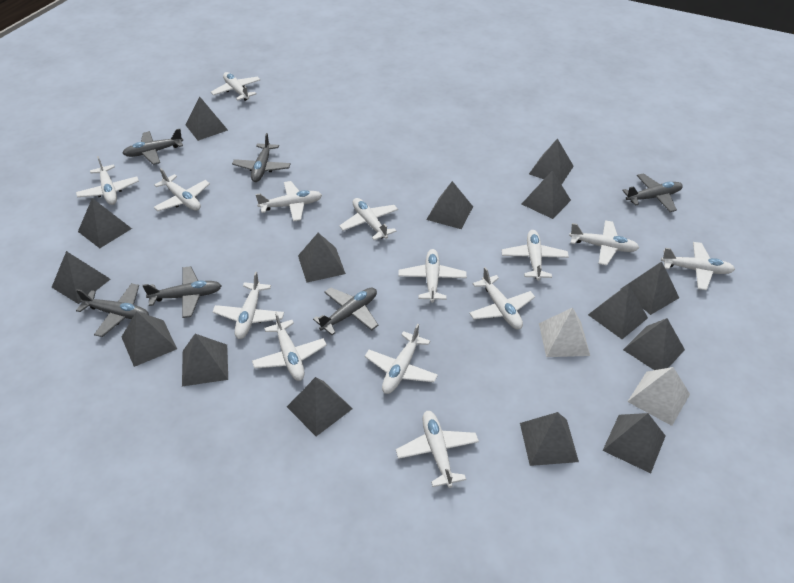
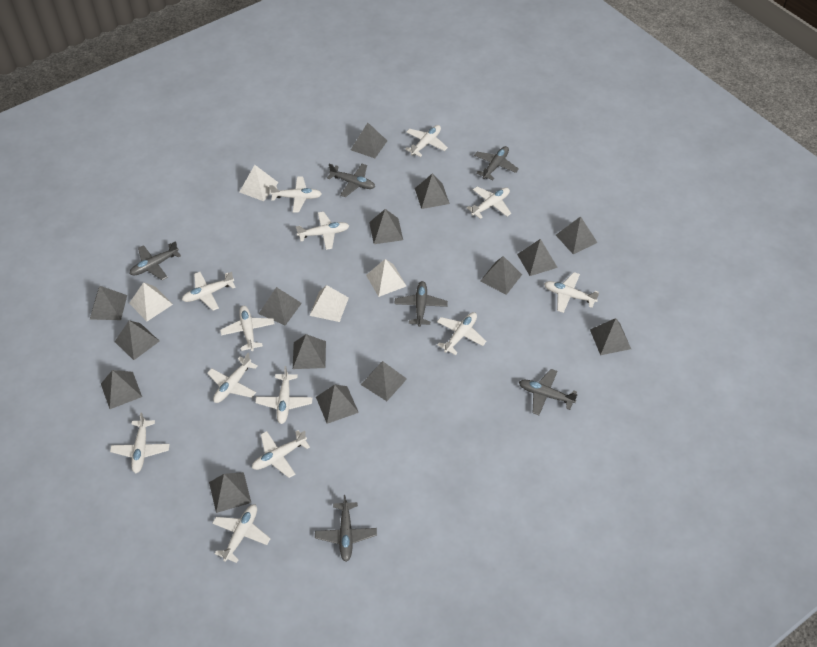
white plane: 14 -> 13
white pyramid: 2 -> 4

